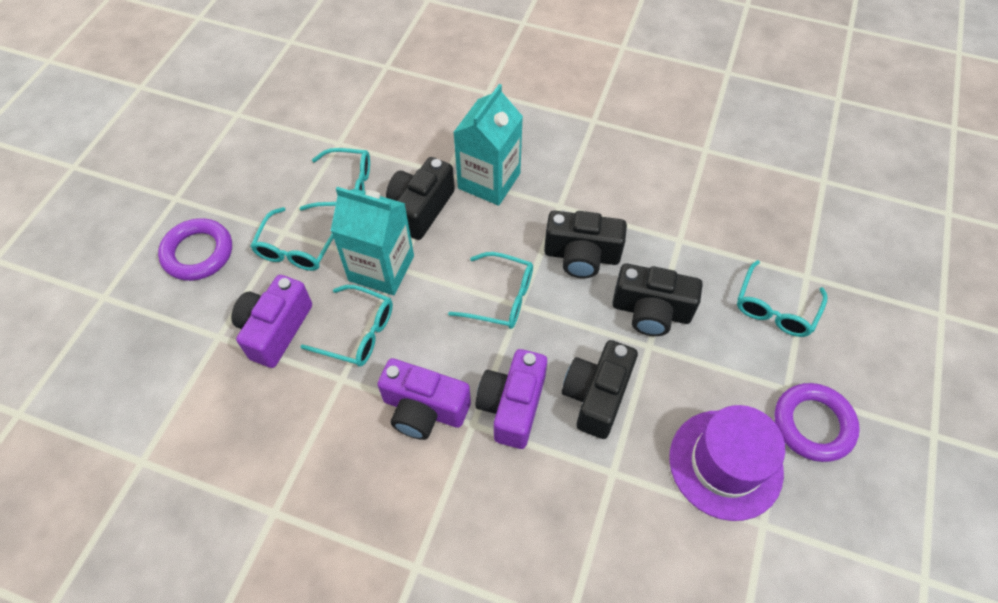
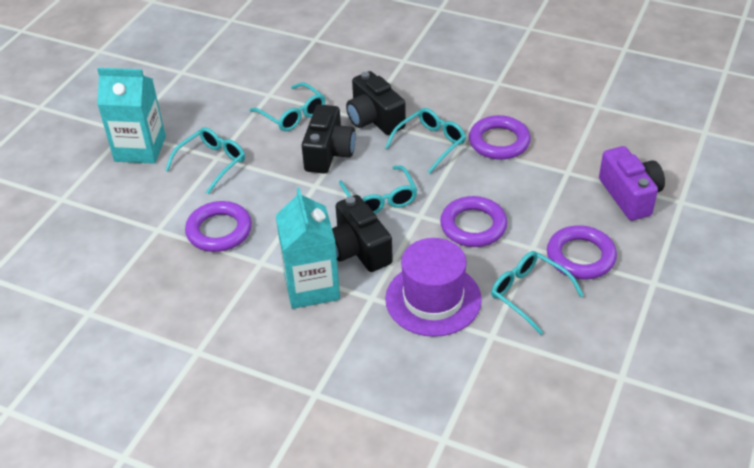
black camera: 4 -> 3
purple camera: 3 -> 1
purple ring: 2 -> 4

